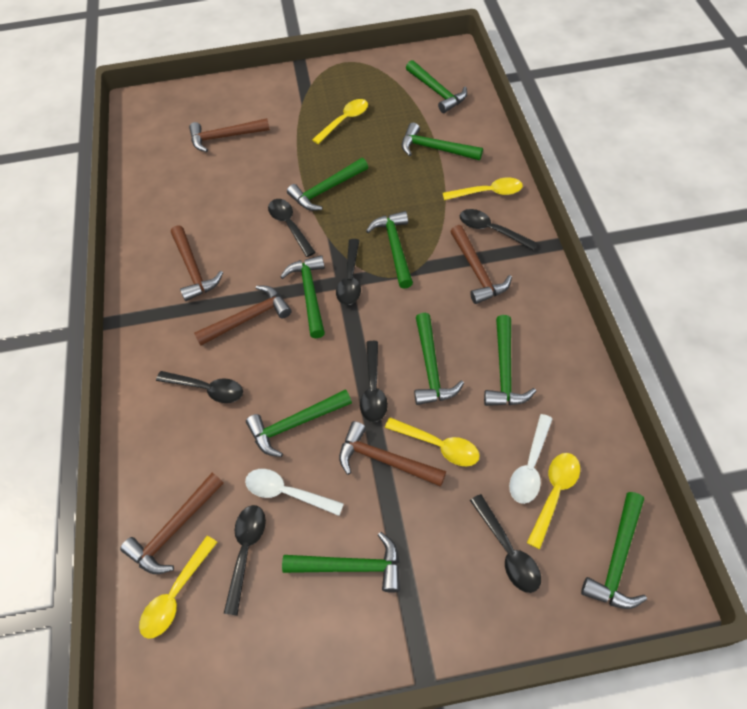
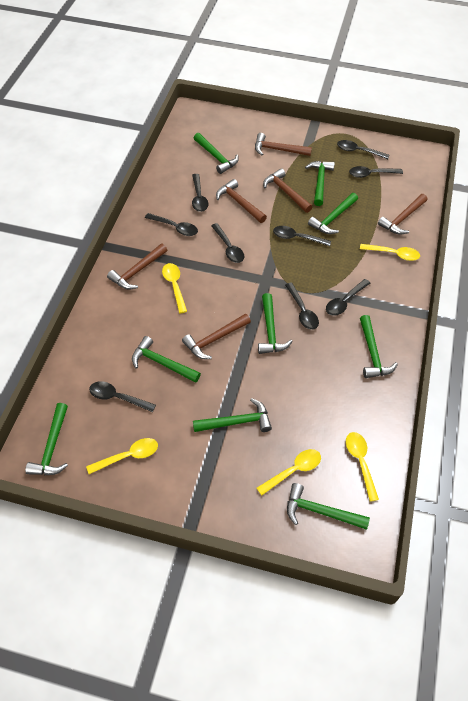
black spoon: 7 -> 9
green hammer: 10 -> 9
white spoon: 2 -> 0

